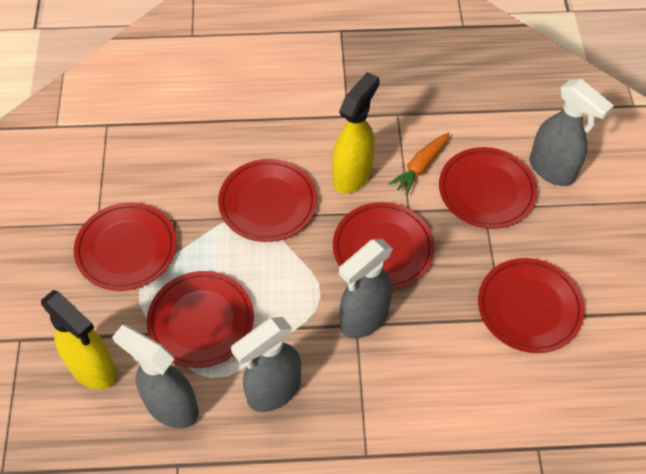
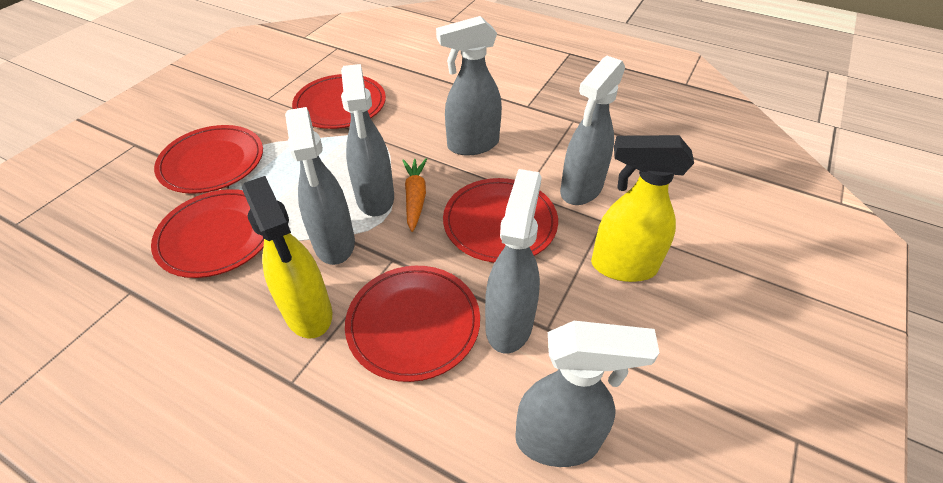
grey spray bottle: 4 -> 6
red plate: 6 -> 5

